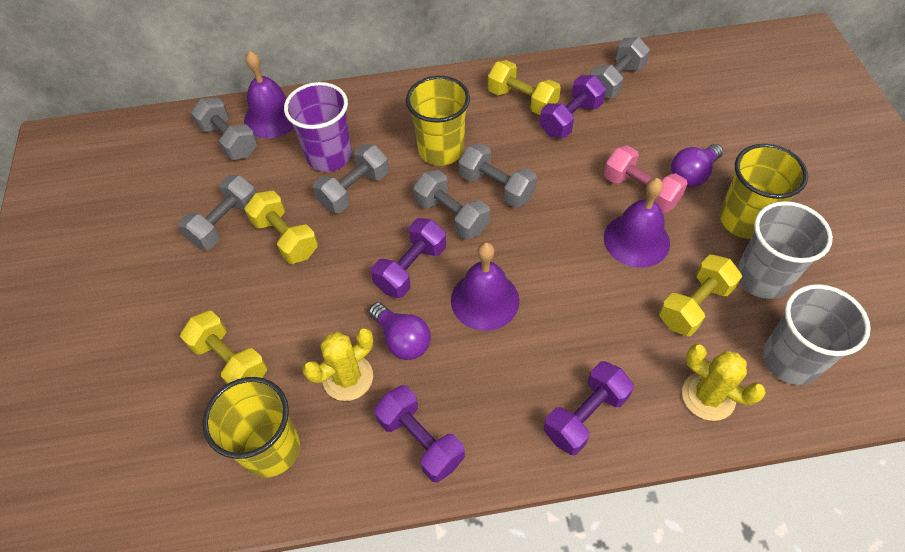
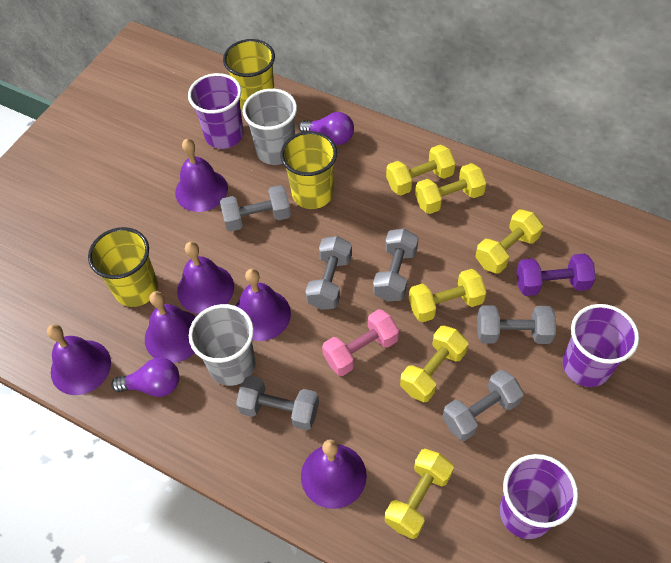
purple bell: 3 -> 6
purple cup: 1 -> 3
purple dumbbell: 4 -> 1
yellow cactus: 2 -> 0
yellow dumbbell: 4 -> 6

